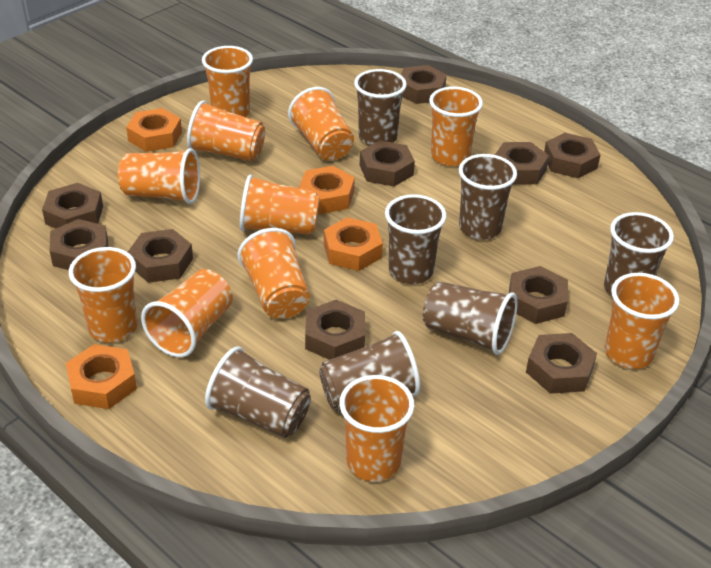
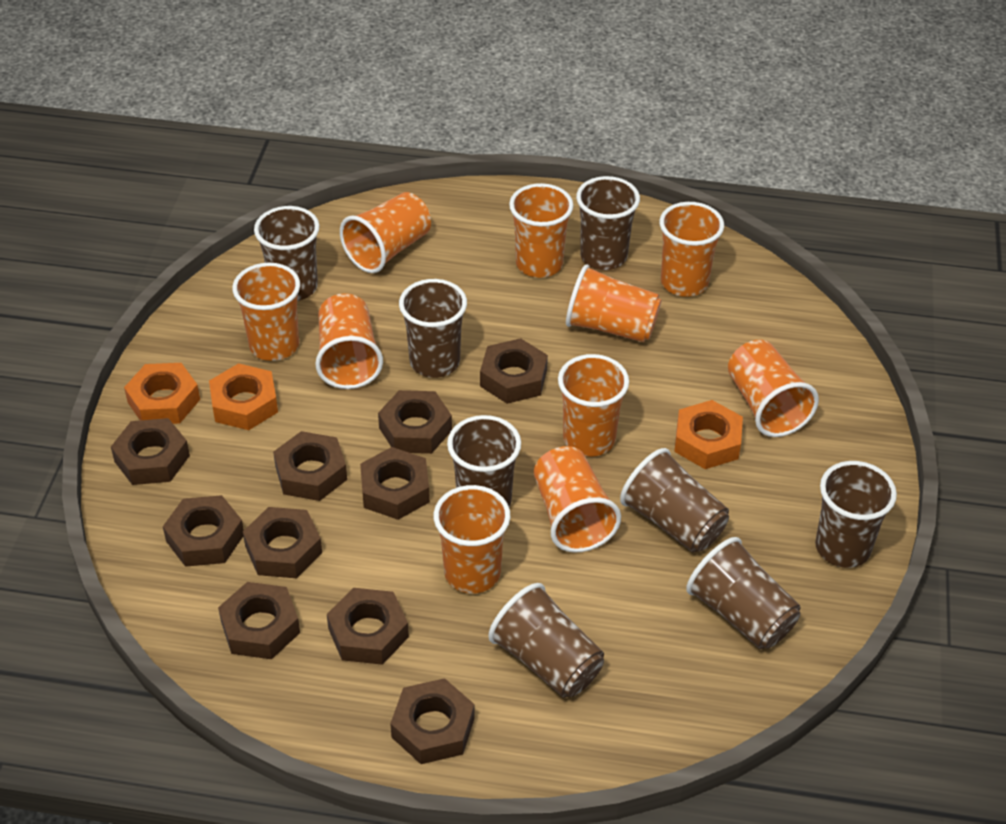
brown cup: 7 -> 8
orange cup: 11 -> 10
orange nut: 4 -> 3

